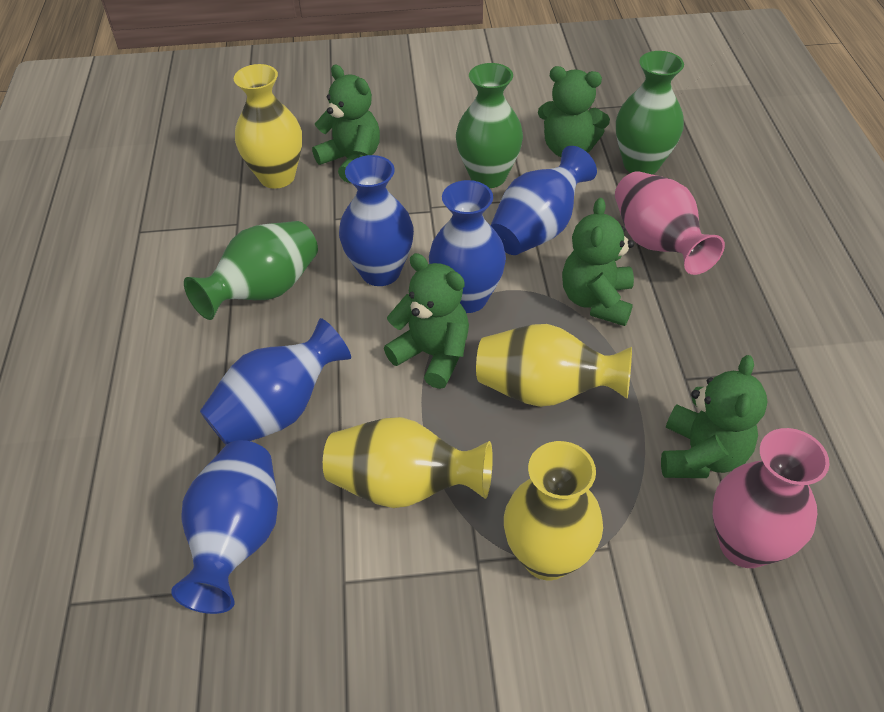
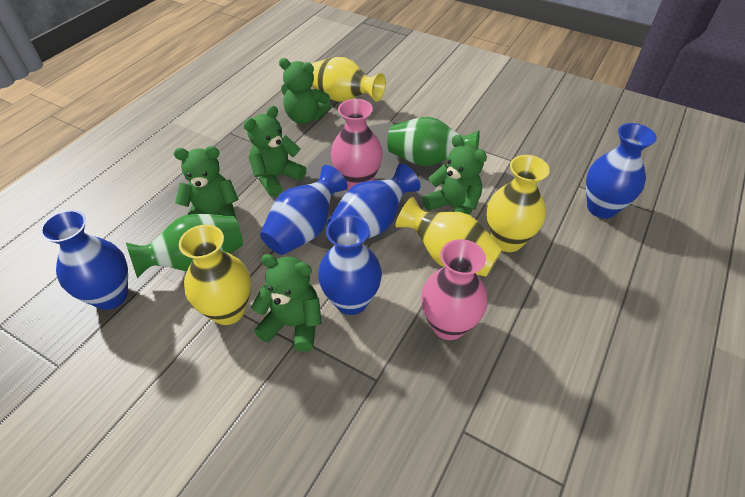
green vase: 3 -> 2

